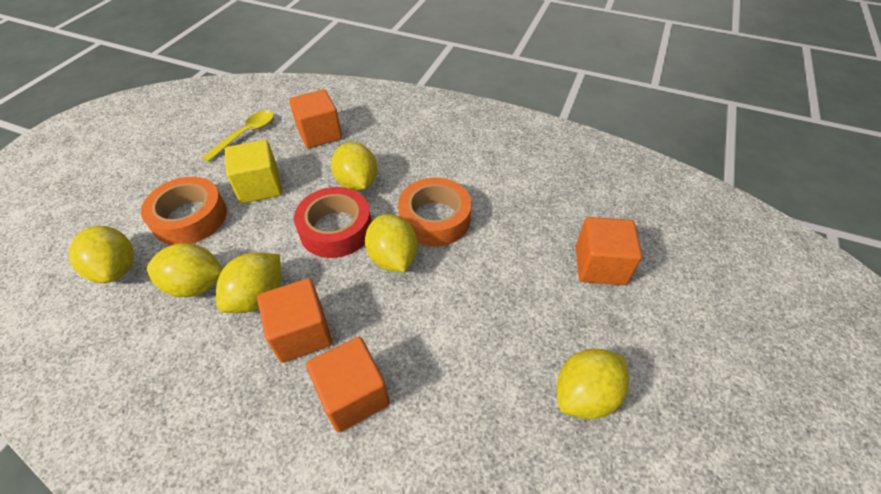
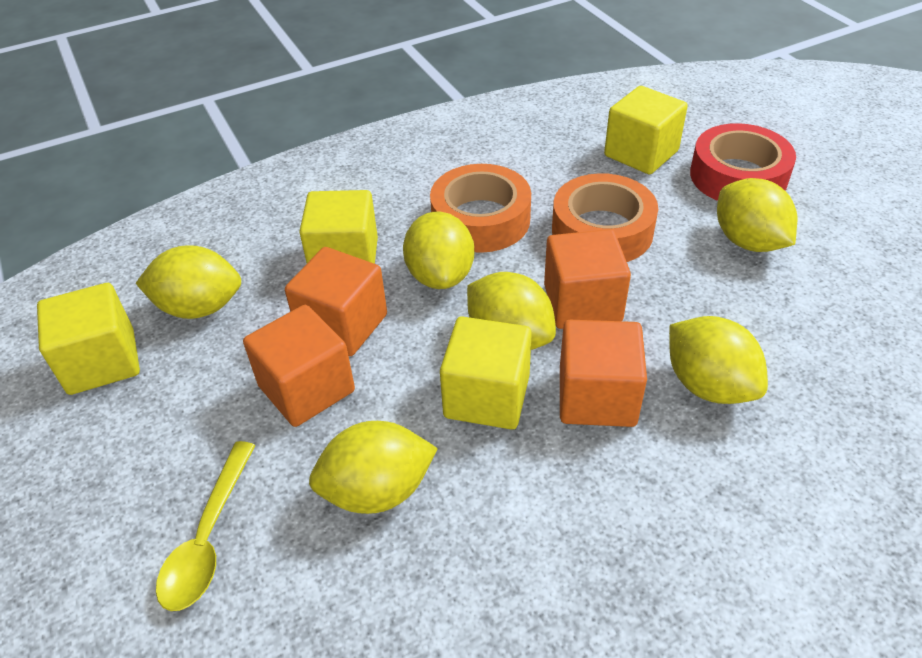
yellow cube: 1 -> 4

